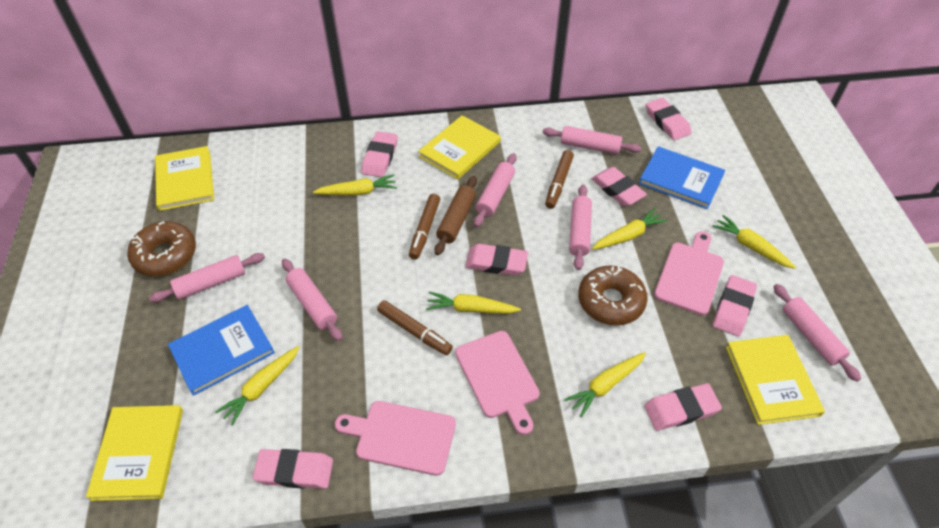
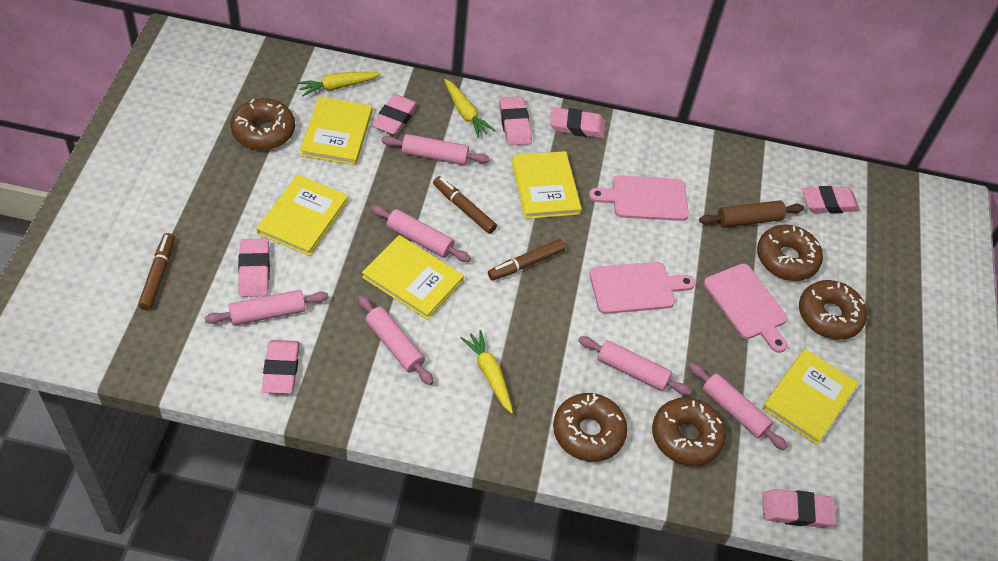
blue book: 2 -> 0
brown donut: 2 -> 5
yellow book: 4 -> 5
yellow carrot: 6 -> 3

